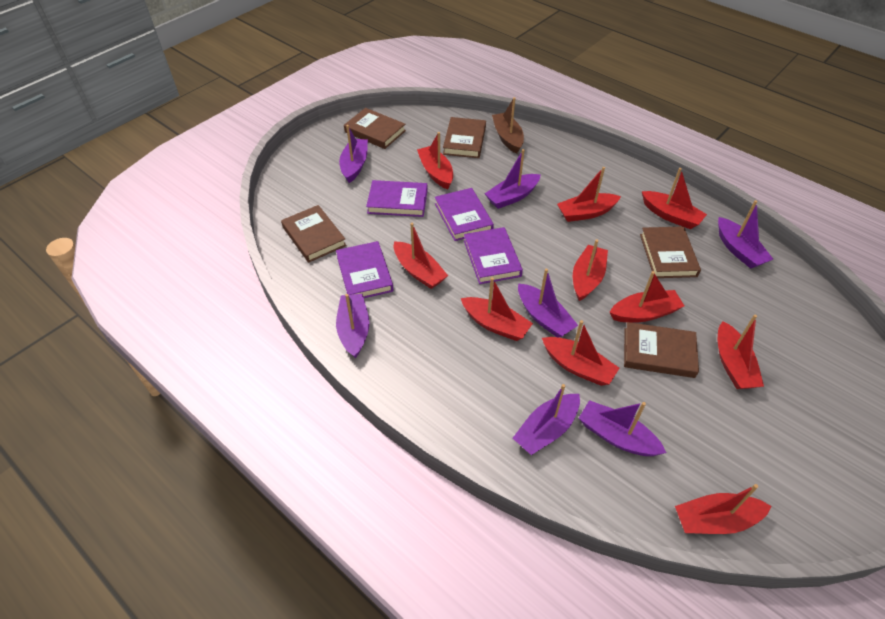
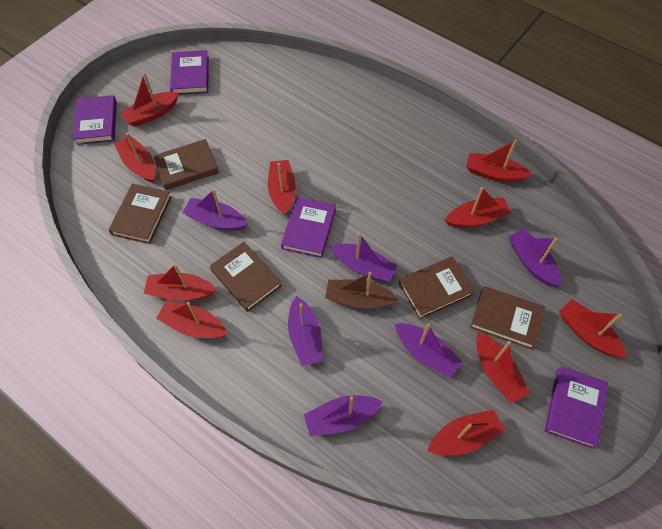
purple boat: 7 -> 6

